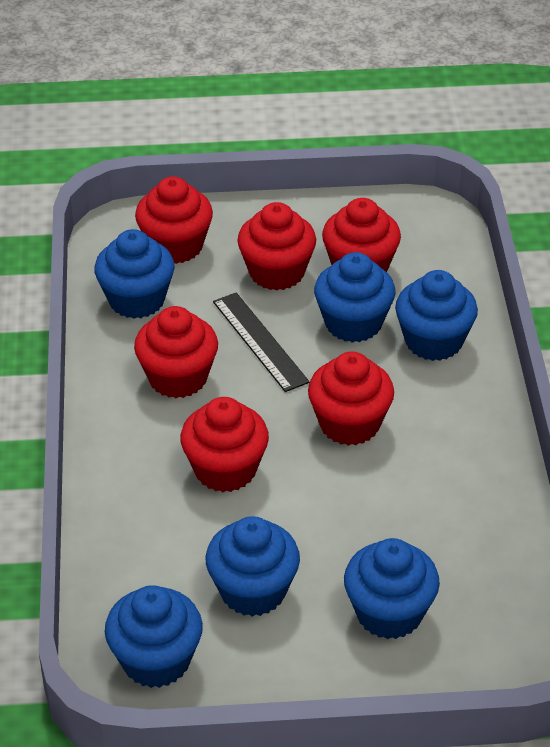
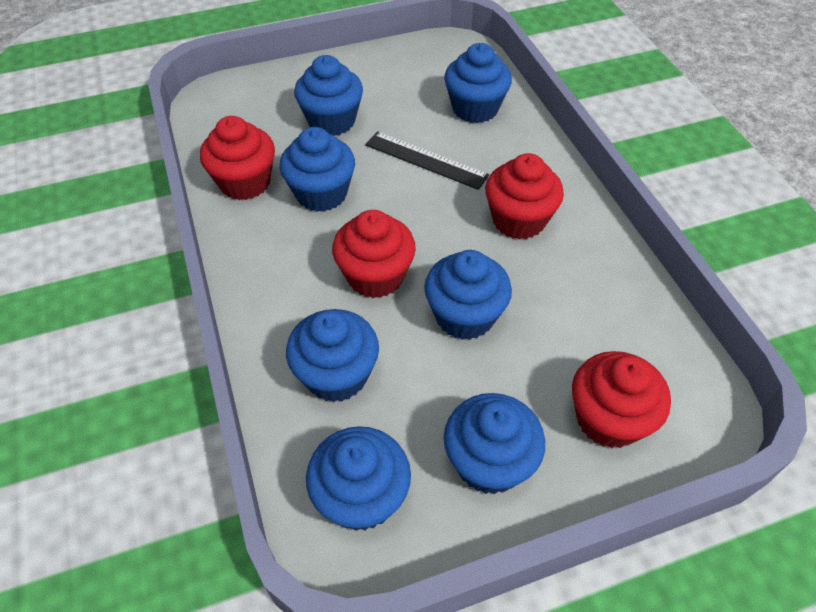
blue cupcake: 6 -> 7
red cupcake: 6 -> 4

